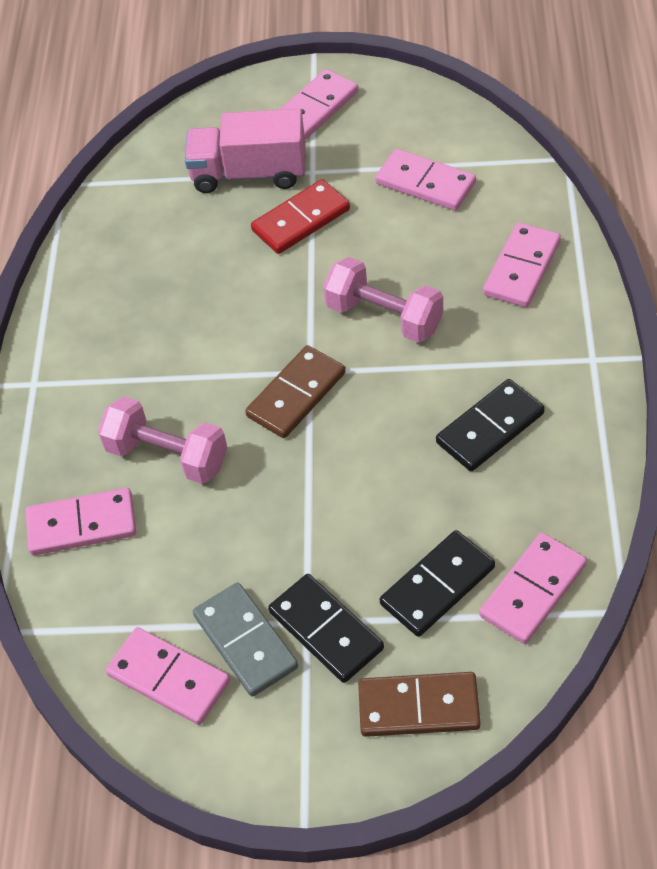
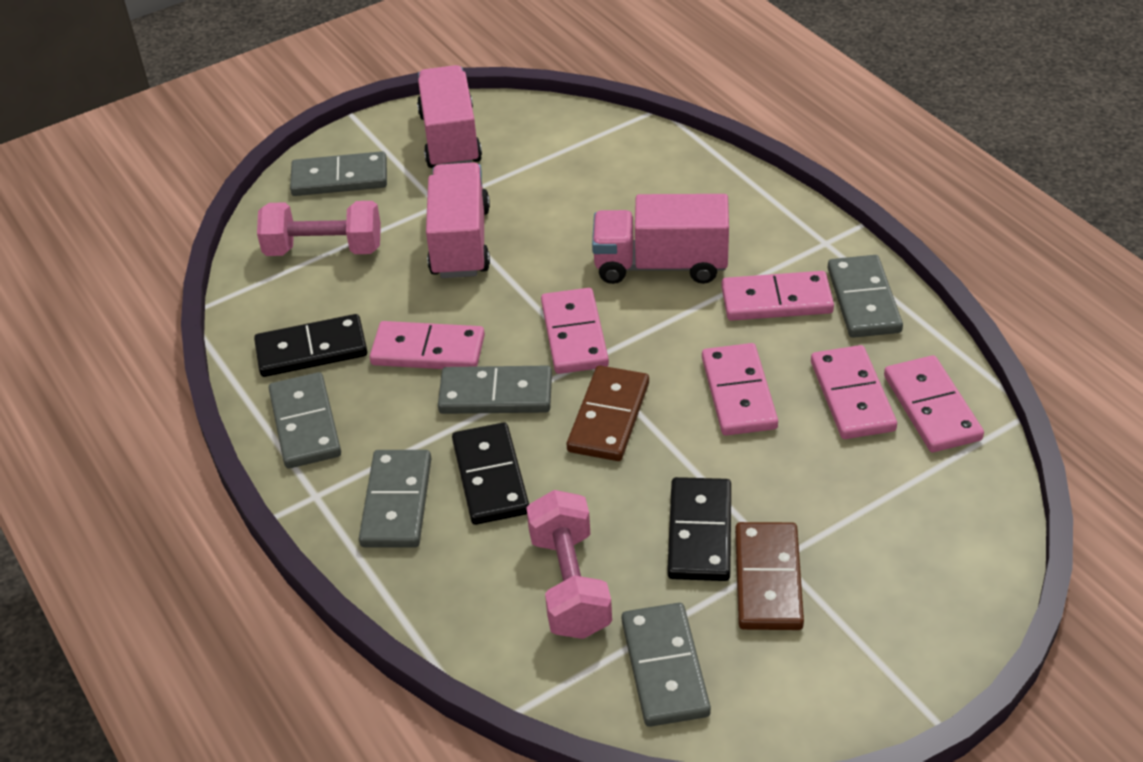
grey domino: 1 -> 6
pink truck: 1 -> 3
red domino: 1 -> 0

